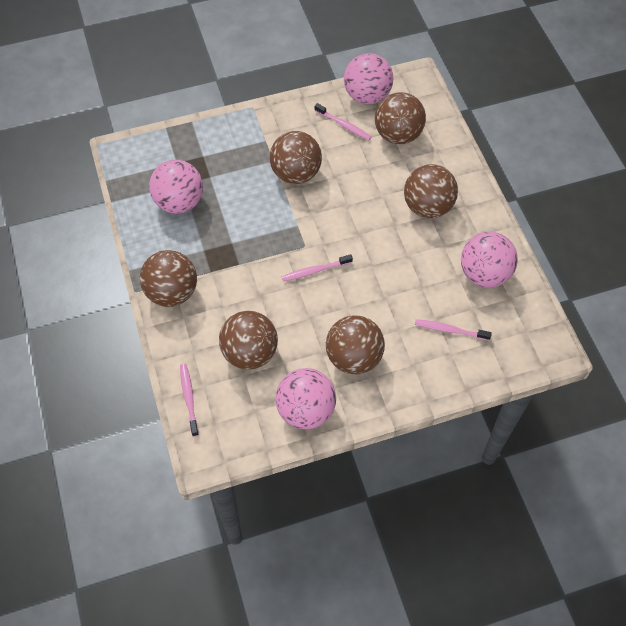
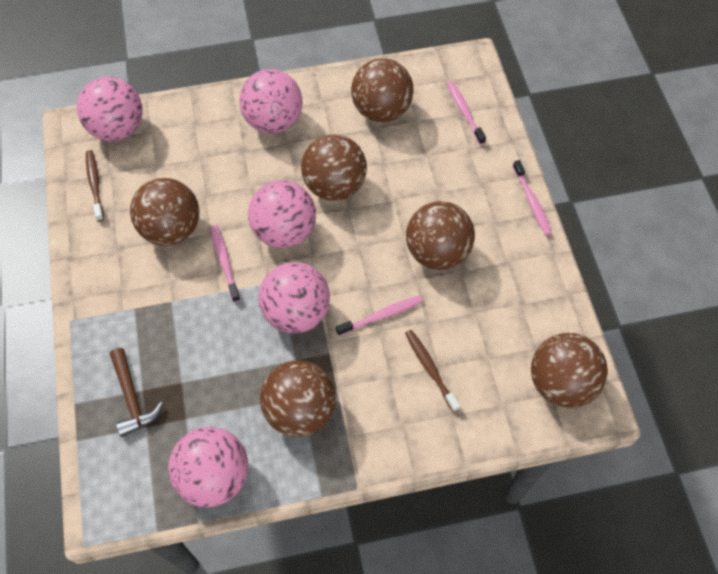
brown hammer: 0 -> 1
brown toothbrush: 0 -> 2
pink ball: 4 -> 5

